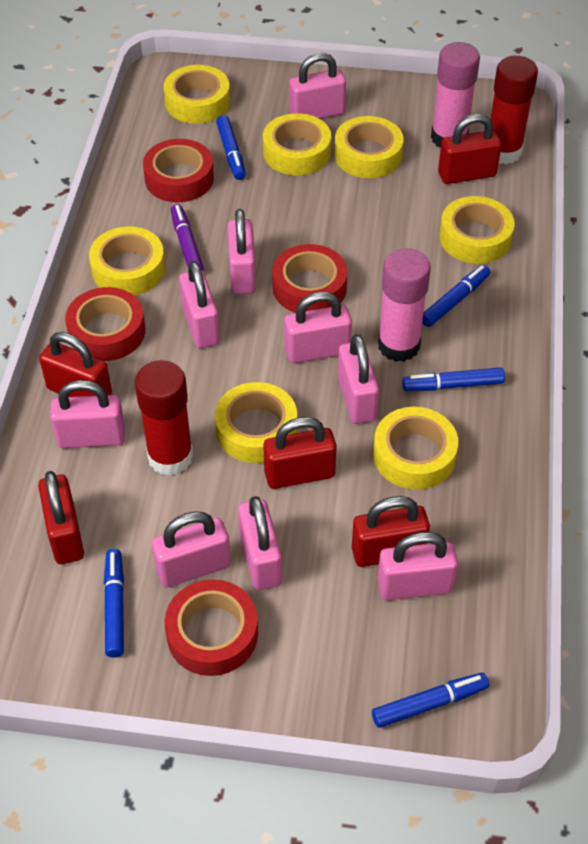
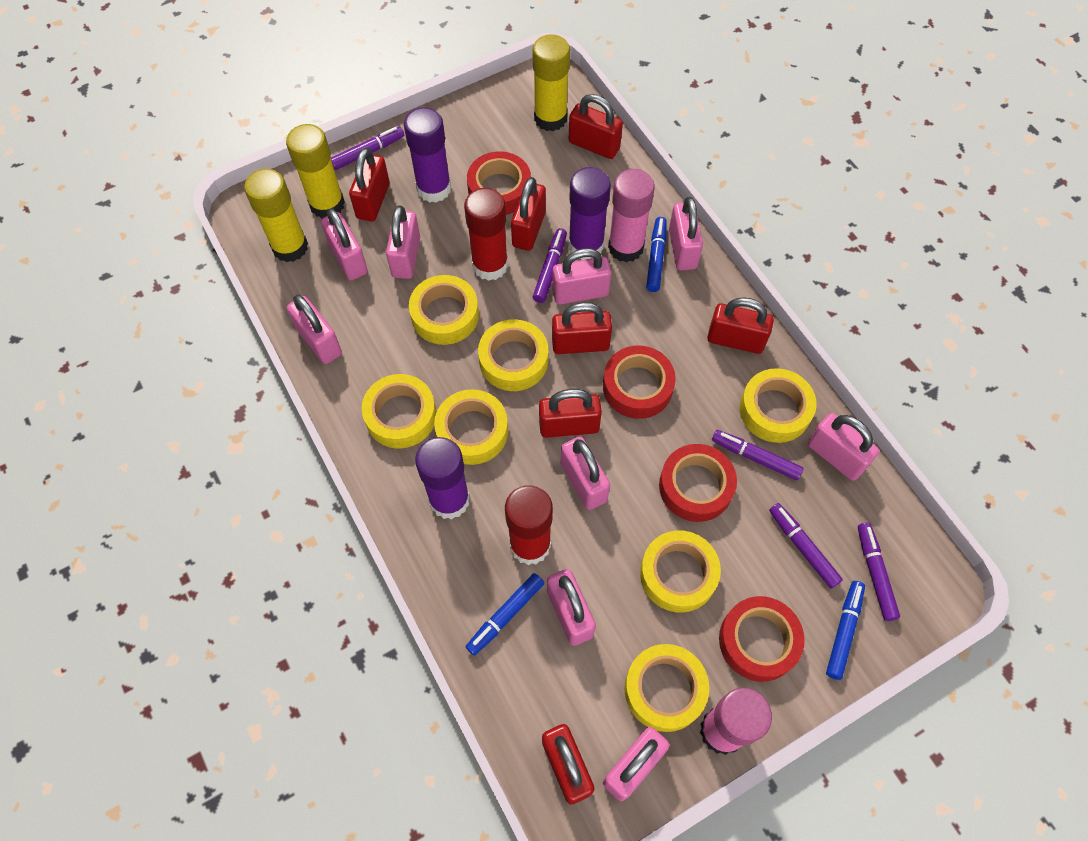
blue marker: 5 -> 3
purple glue stick: 0 -> 3
purple marker: 1 -> 5
red padlock: 5 -> 7
yellow glue stick: 0 -> 3

